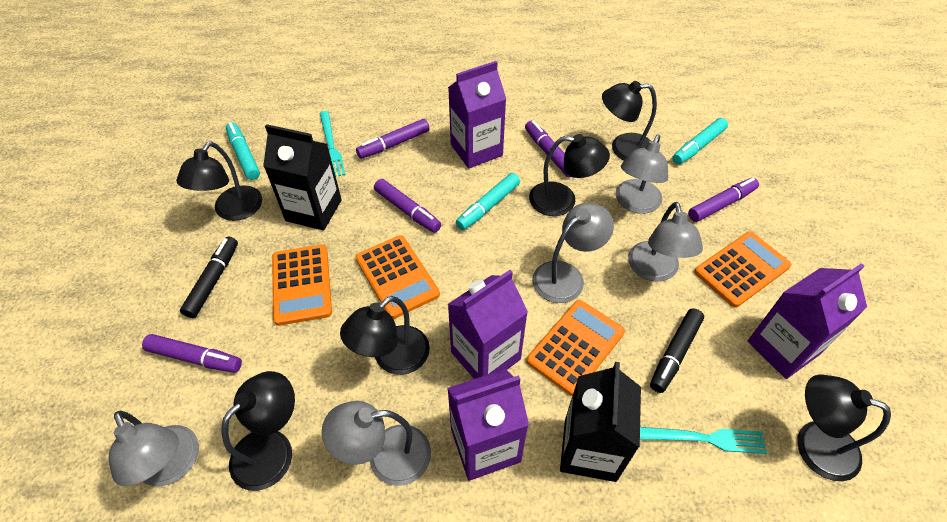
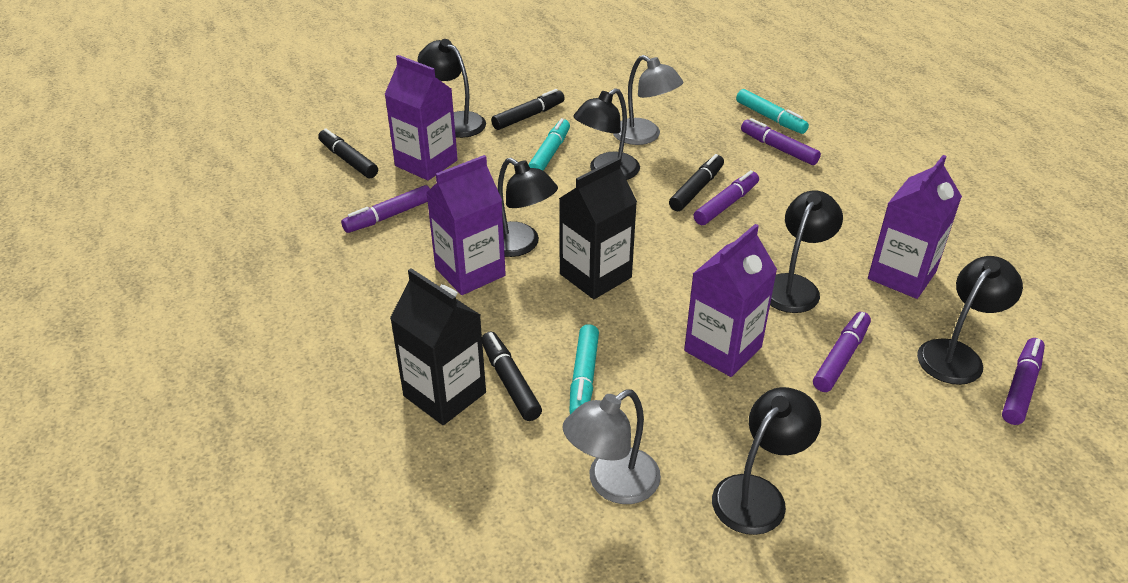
black marker: 2 -> 4
grey lamp: 5 -> 2
orange calculator: 4 -> 0
turquoise fork: 2 -> 0

